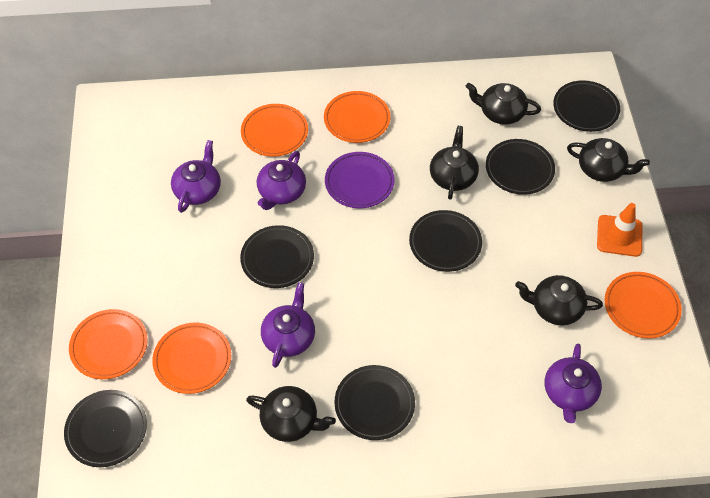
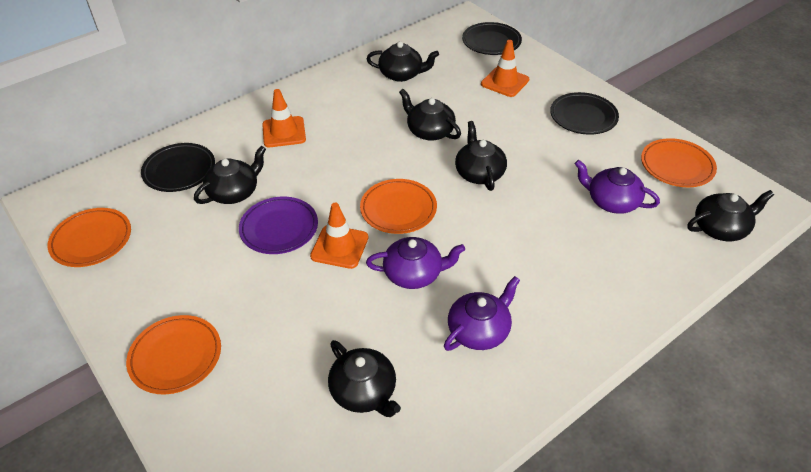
black plate: 6 -> 3
black teapot: 5 -> 6
orange plate: 5 -> 4
orange traffic cone: 1 -> 3
purple teapot: 4 -> 3

